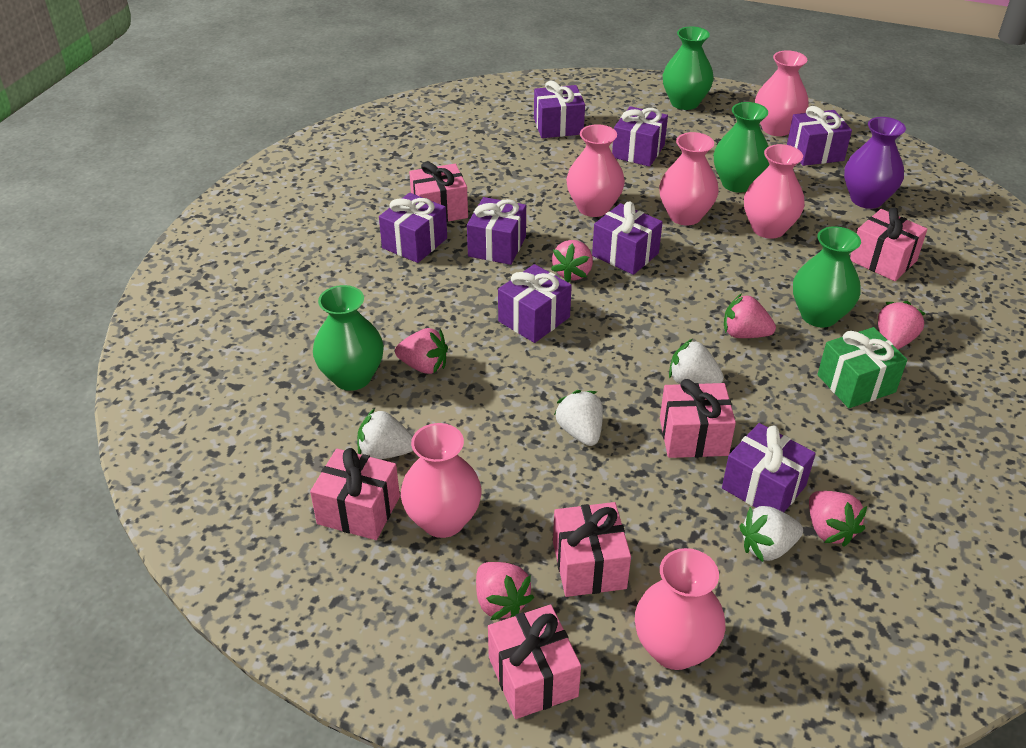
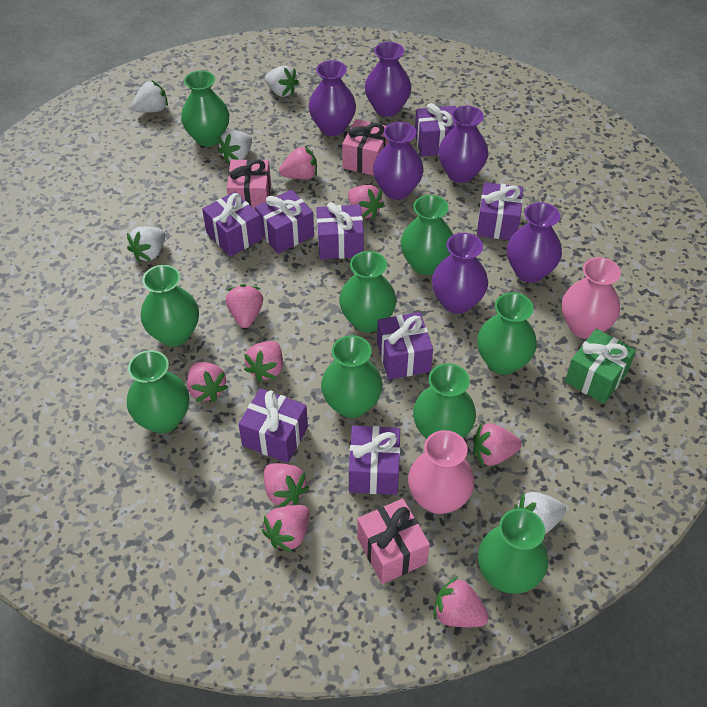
green vase: 4 -> 9
pink gift: 6 -> 3
pink strawberry: 6 -> 9
pink vase: 6 -> 2
purple vase: 1 -> 6
white strawberry: 4 -> 5

